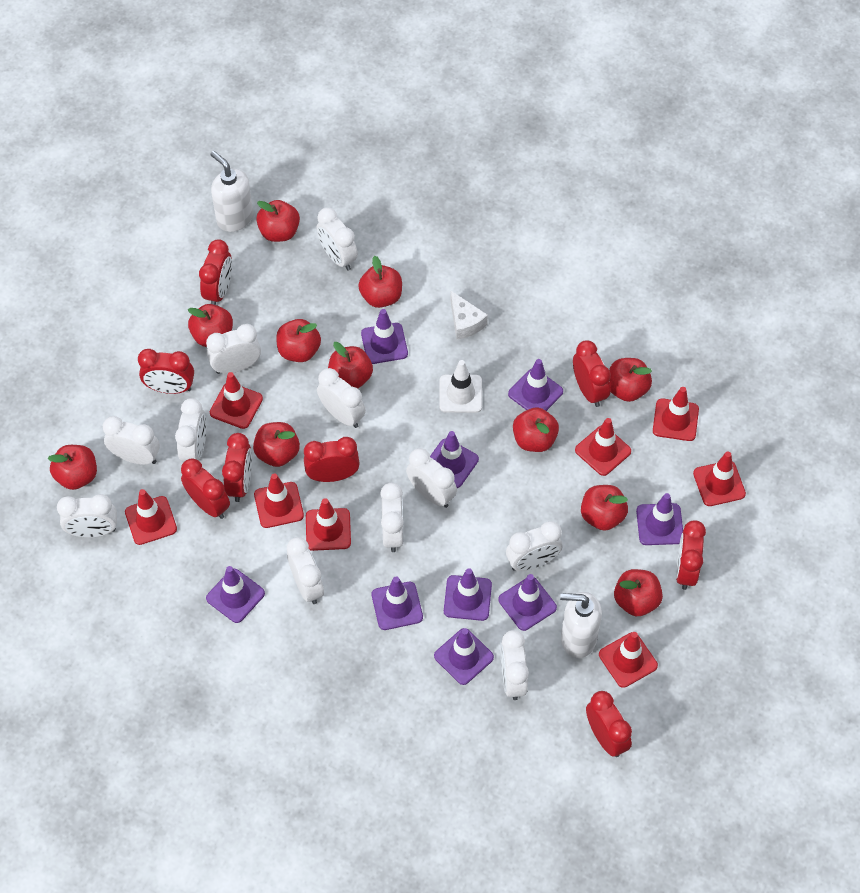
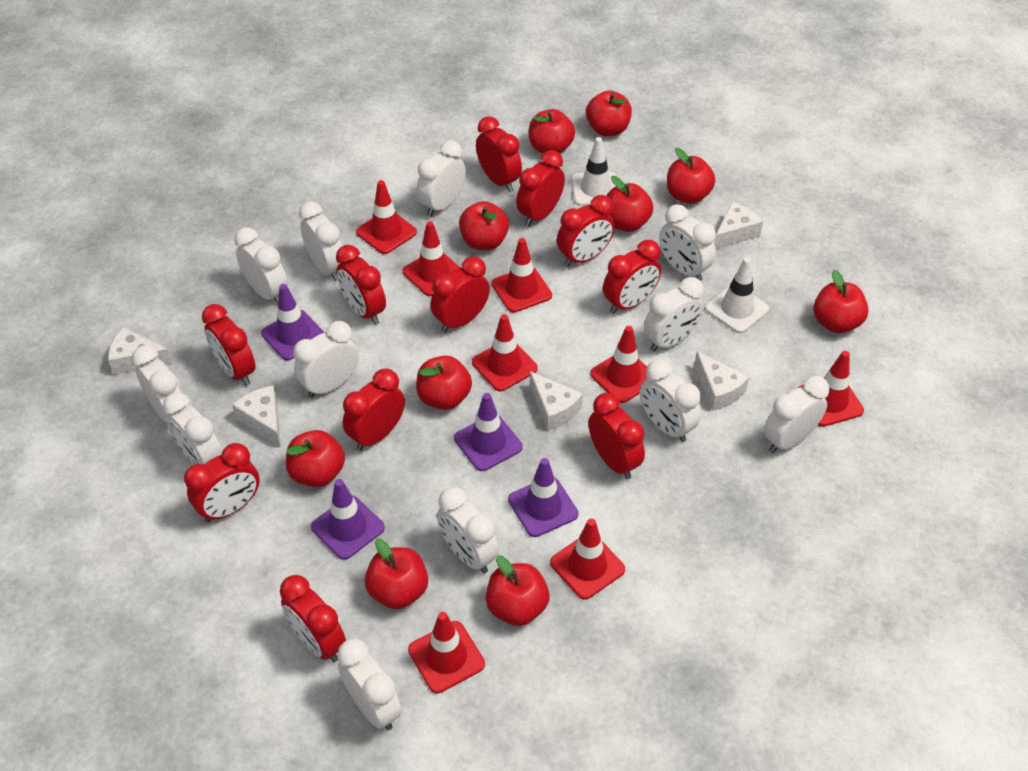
purple traffic cone: 9 -> 4
red apple: 11 -> 10
red clock: 8 -> 11
white cheese: 1 -> 5
white clock: 11 -> 12
white soap dispenser: 2 -> 0
white traffic cone: 1 -> 2

